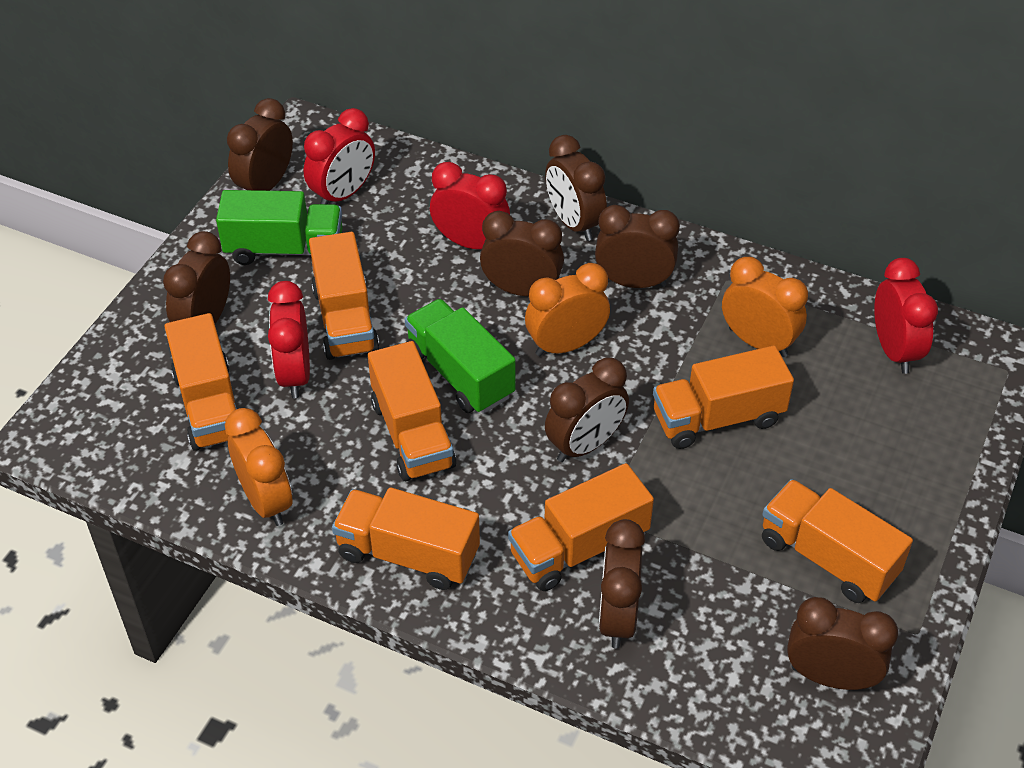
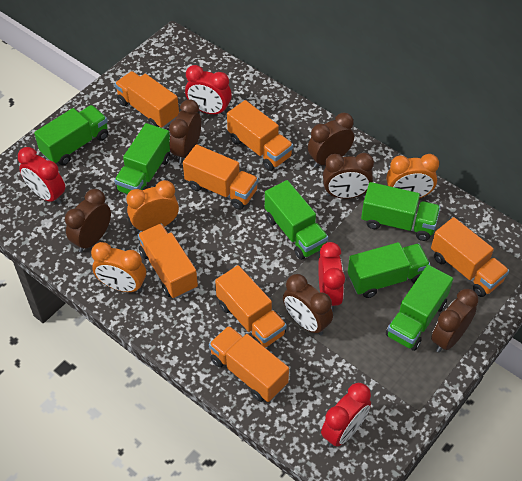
brown clock: 8 -> 6
green truck: 2 -> 6

